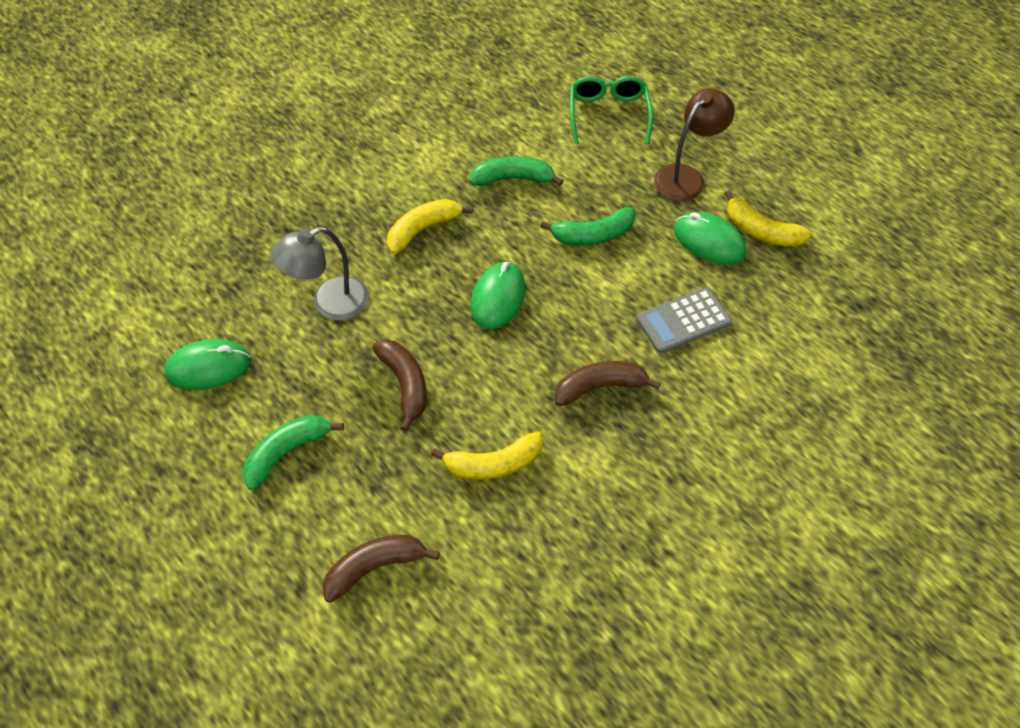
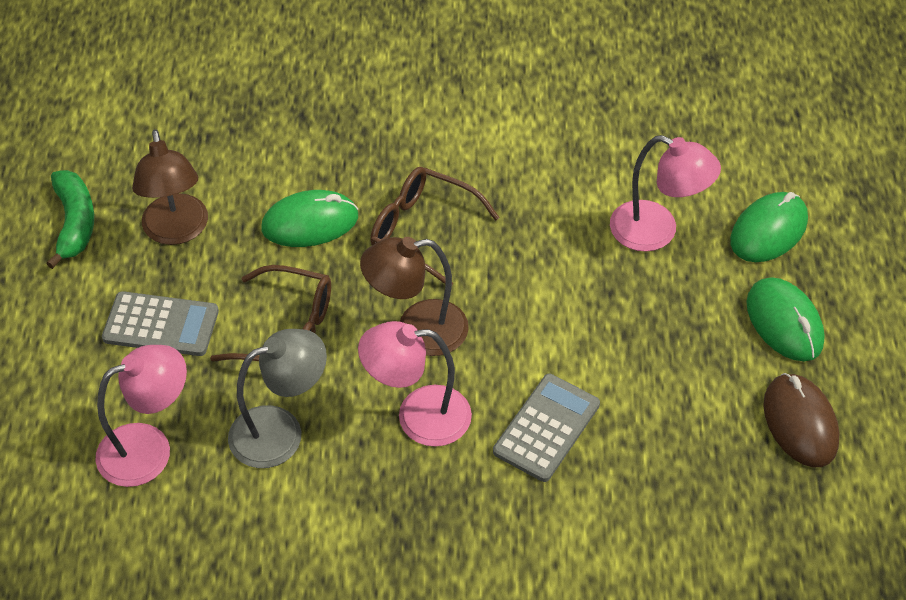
brown banana: 3 -> 0
brown glasses: 0 -> 2
brown lamp: 1 -> 2
brown mouse: 0 -> 1
green banana: 3 -> 1
green glasses: 1 -> 0
grey calculator: 1 -> 2
pink lamp: 0 -> 3
yellow banana: 3 -> 0

